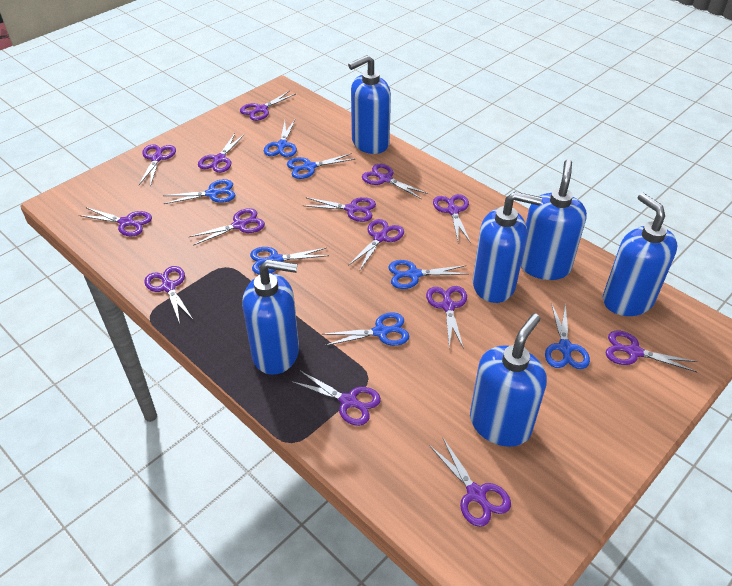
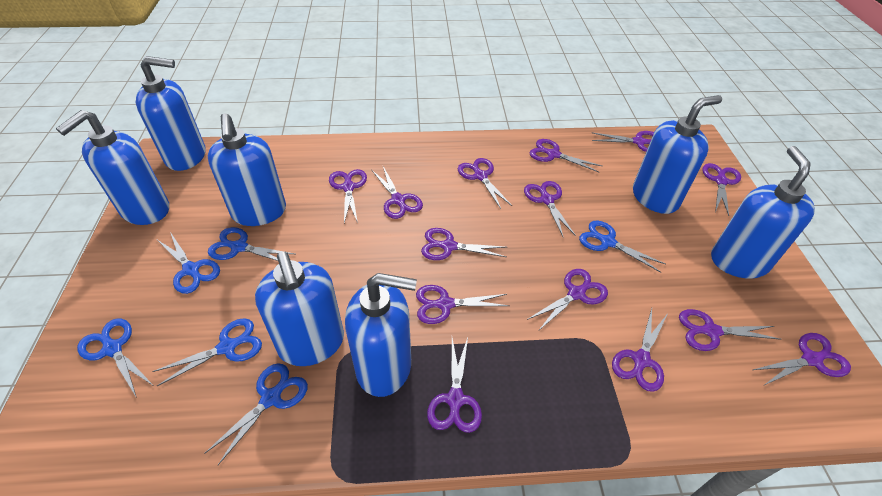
blue scissors: 7 -> 6
blue soap dispenser: 6 -> 7

